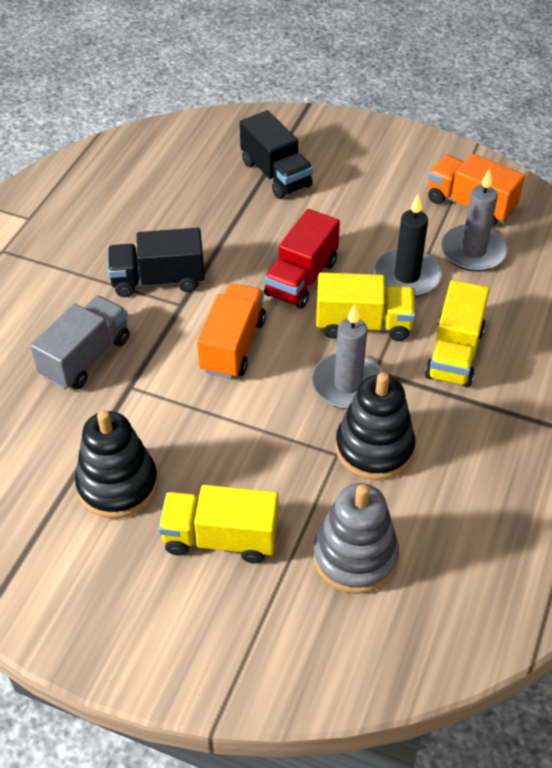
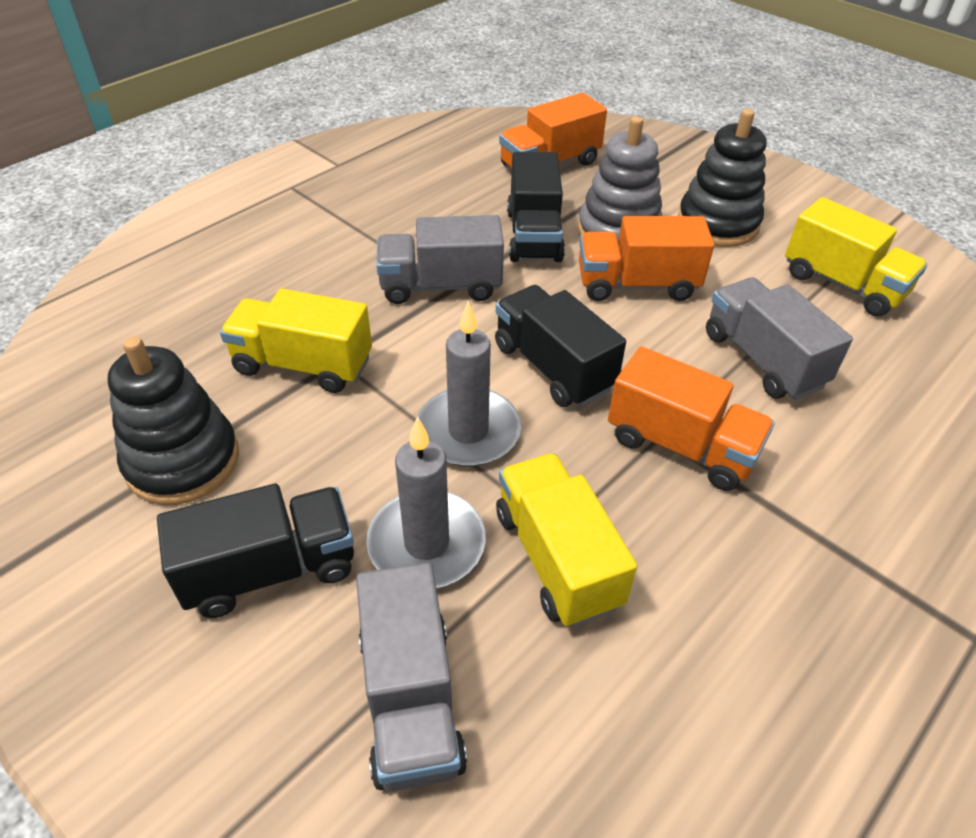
black candle: 1 -> 0
black truck: 2 -> 3
grey truck: 1 -> 3
orange truck: 2 -> 3
red truck: 1 -> 0

